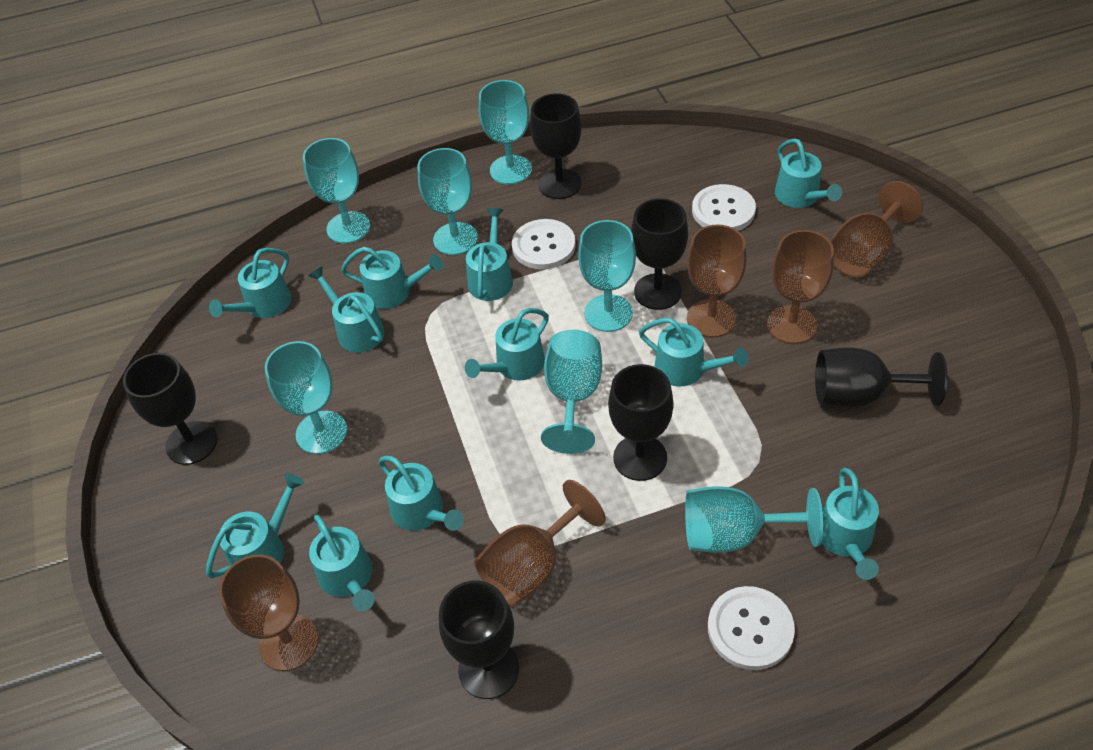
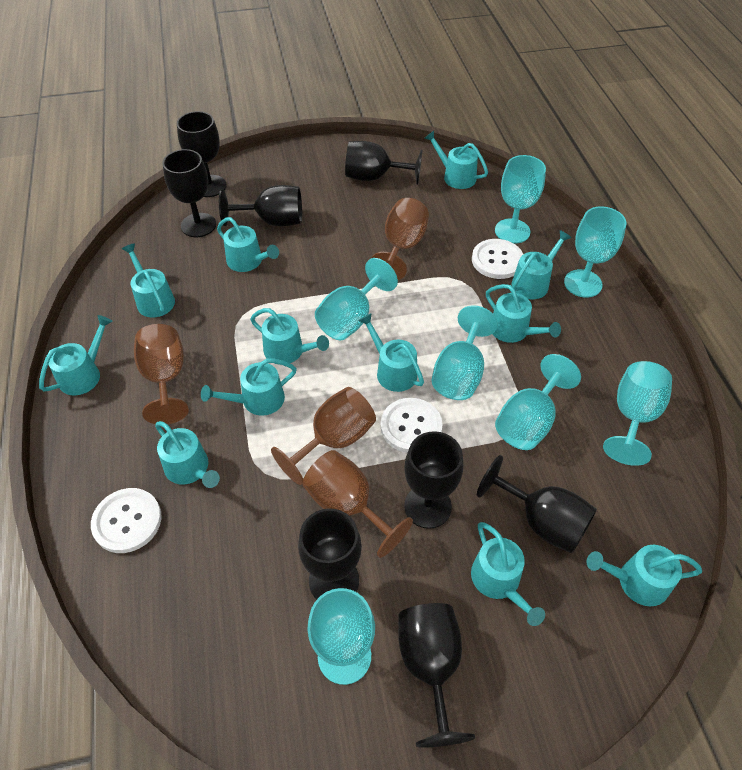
black goblet: 6 -> 8
brown goblet: 5 -> 4
turquoise watering can: 11 -> 12

